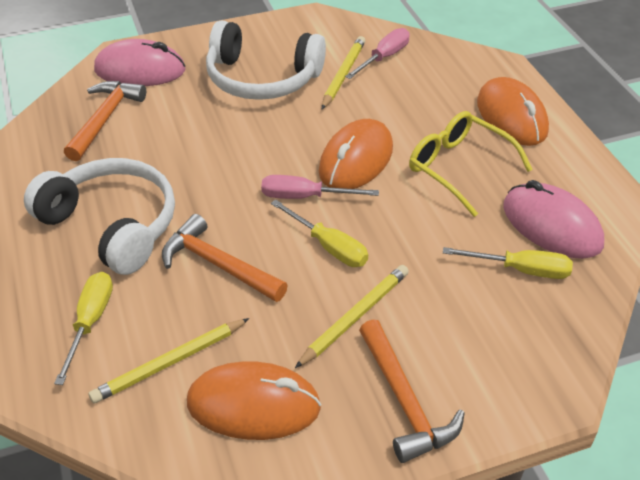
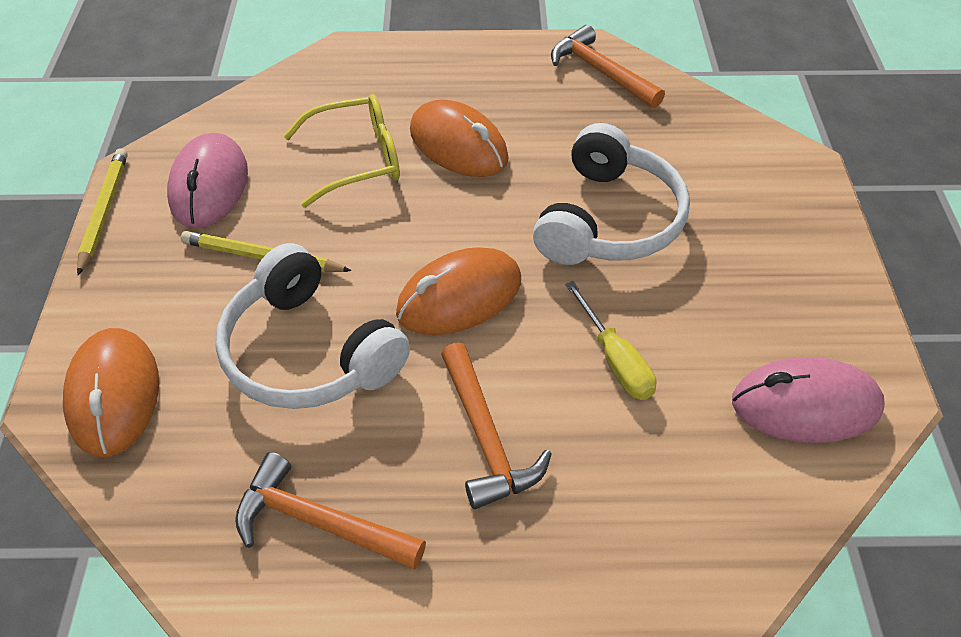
pink screwdriver: 2 -> 0
yellow pencil: 3 -> 2
yellow screwdriver: 3 -> 1

